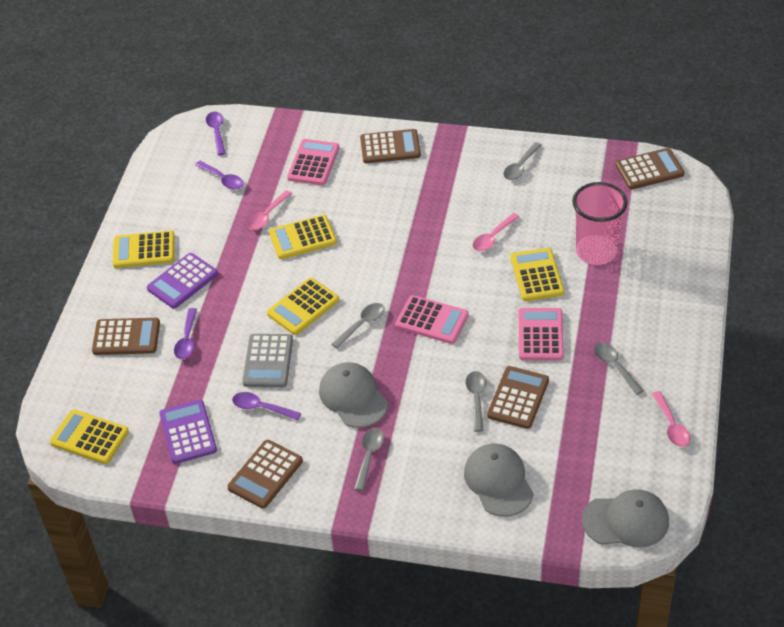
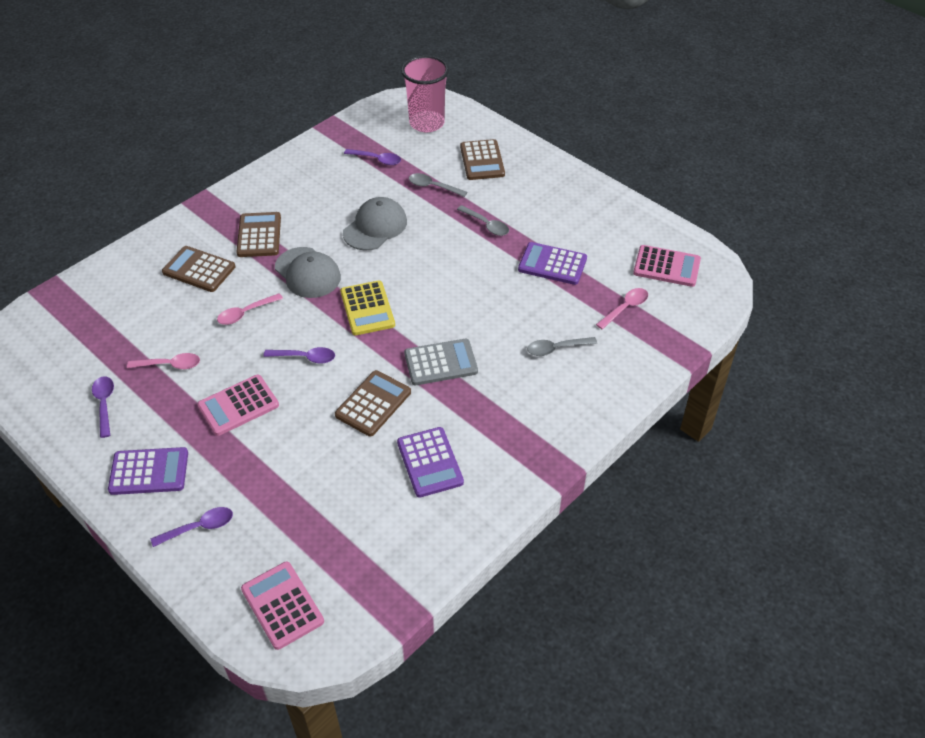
brown calculator: 5 -> 4
grey cap: 3 -> 2
grey spoon: 5 -> 3
purple calculator: 2 -> 3
yellow calculator: 5 -> 1

